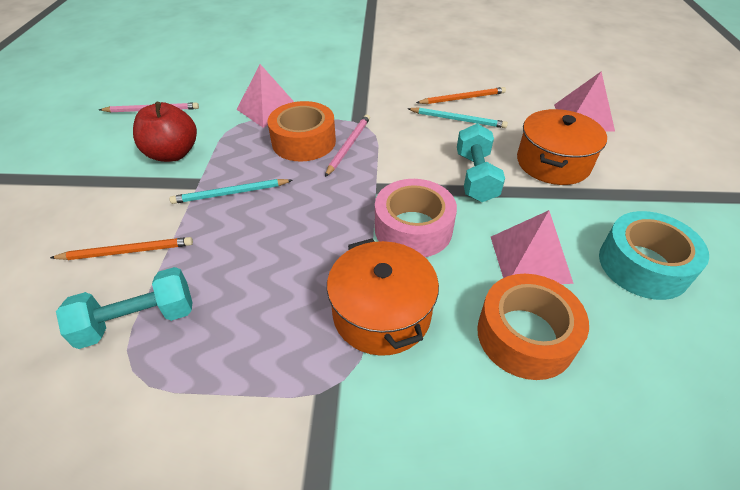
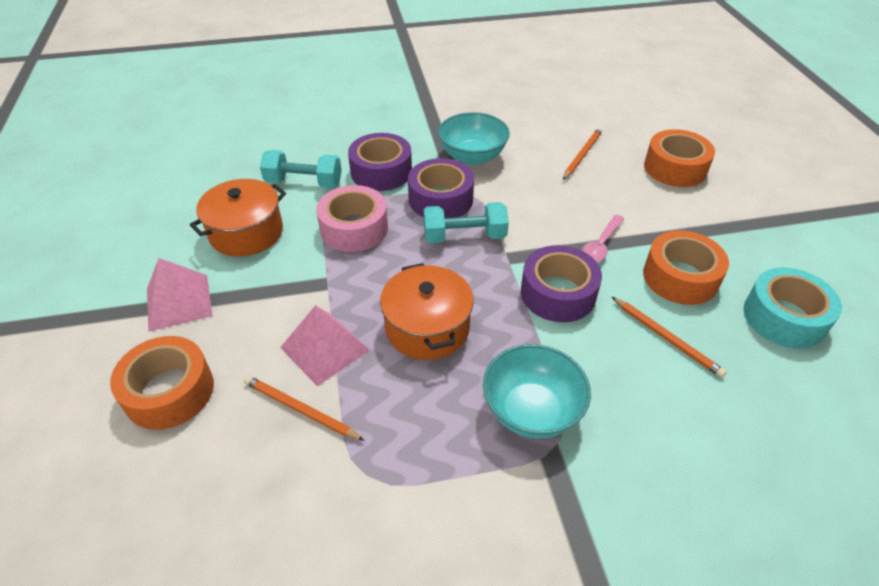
orange pencil: 2 -> 3
orange tape: 2 -> 3
pink pencil: 2 -> 0
pink pyramid: 3 -> 2
pink spoon: 0 -> 1
purple tape: 0 -> 3
red apple: 1 -> 0
turquoise bowl: 0 -> 2
turquoise pencil: 2 -> 0

